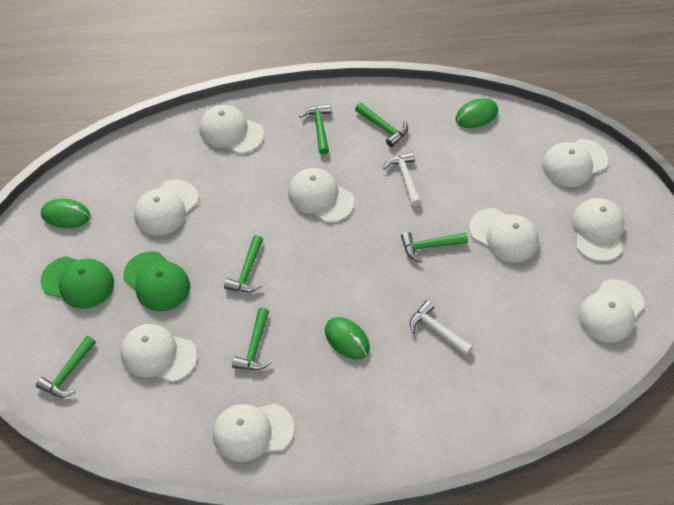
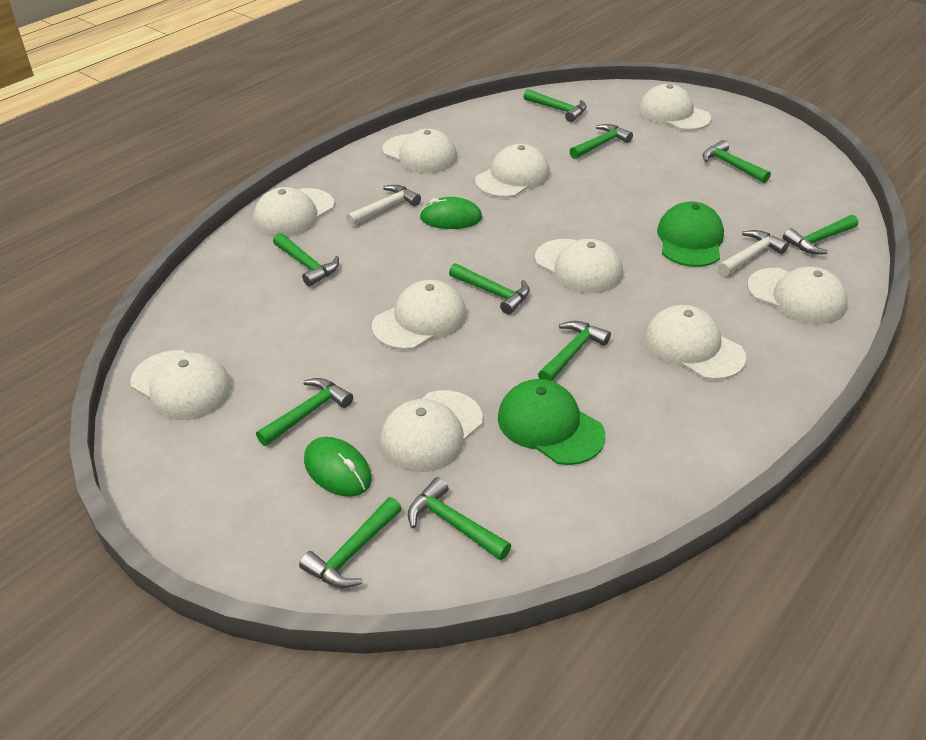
green hammer: 6 -> 10
green mouse: 3 -> 2
white cap: 9 -> 10

